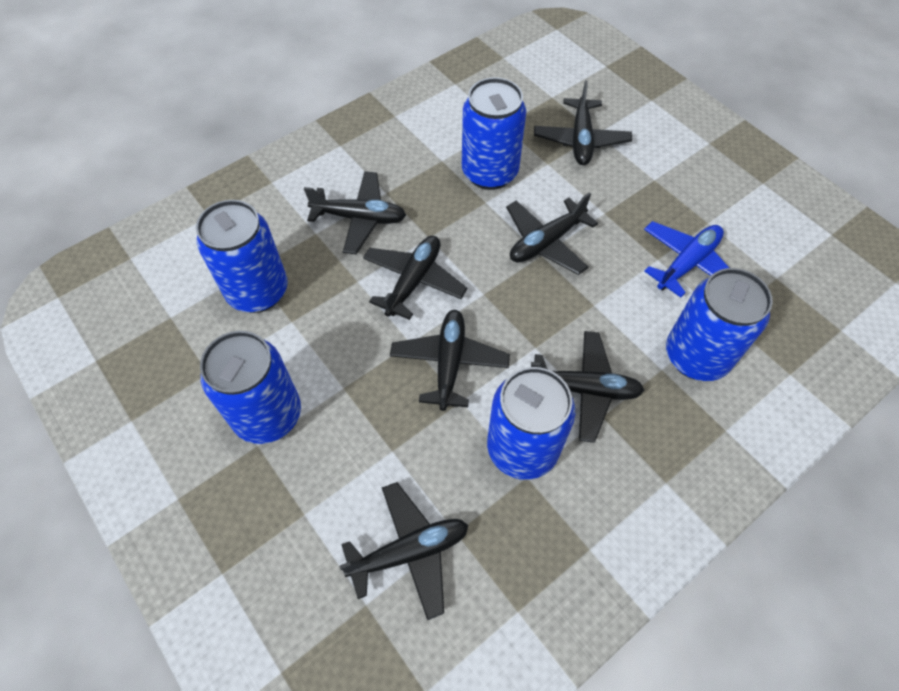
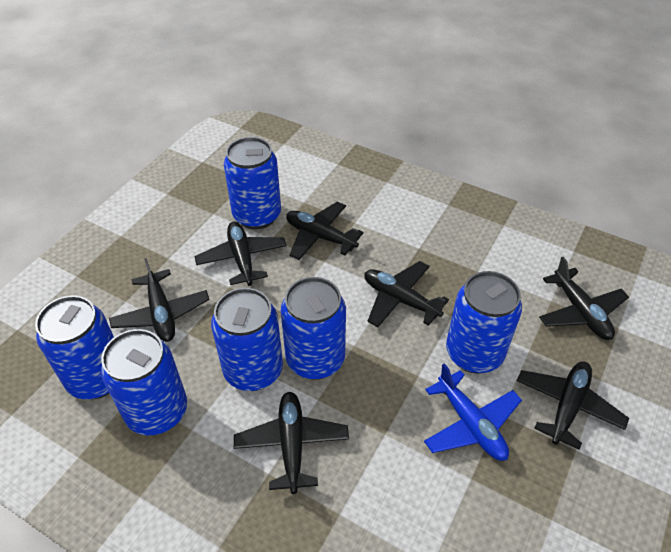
blue can: 5 -> 6

